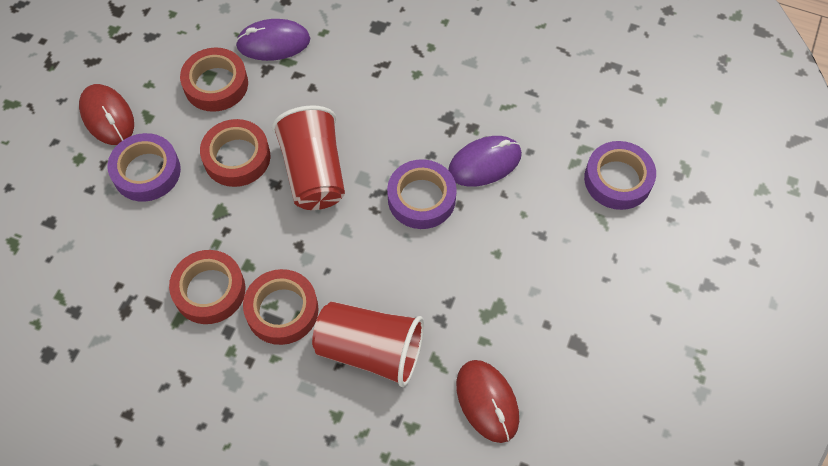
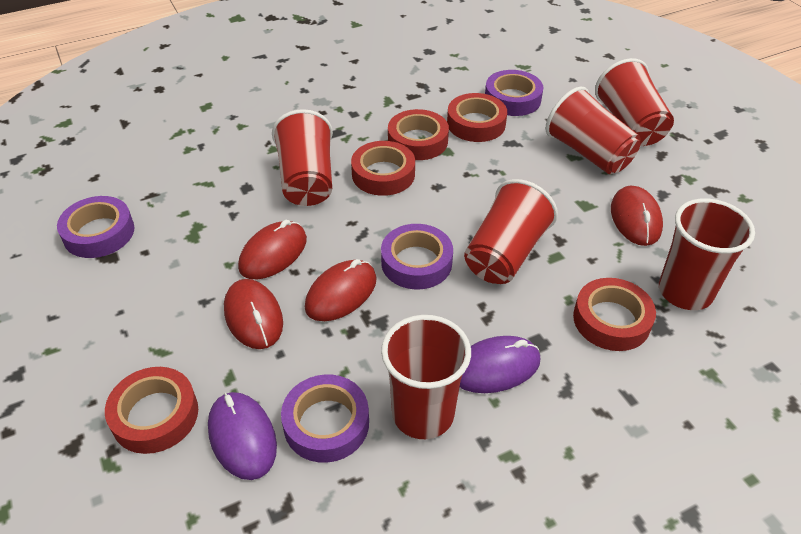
purple tape: 3 -> 4
red cup: 2 -> 6
red mouse: 2 -> 4
red tape: 4 -> 5

